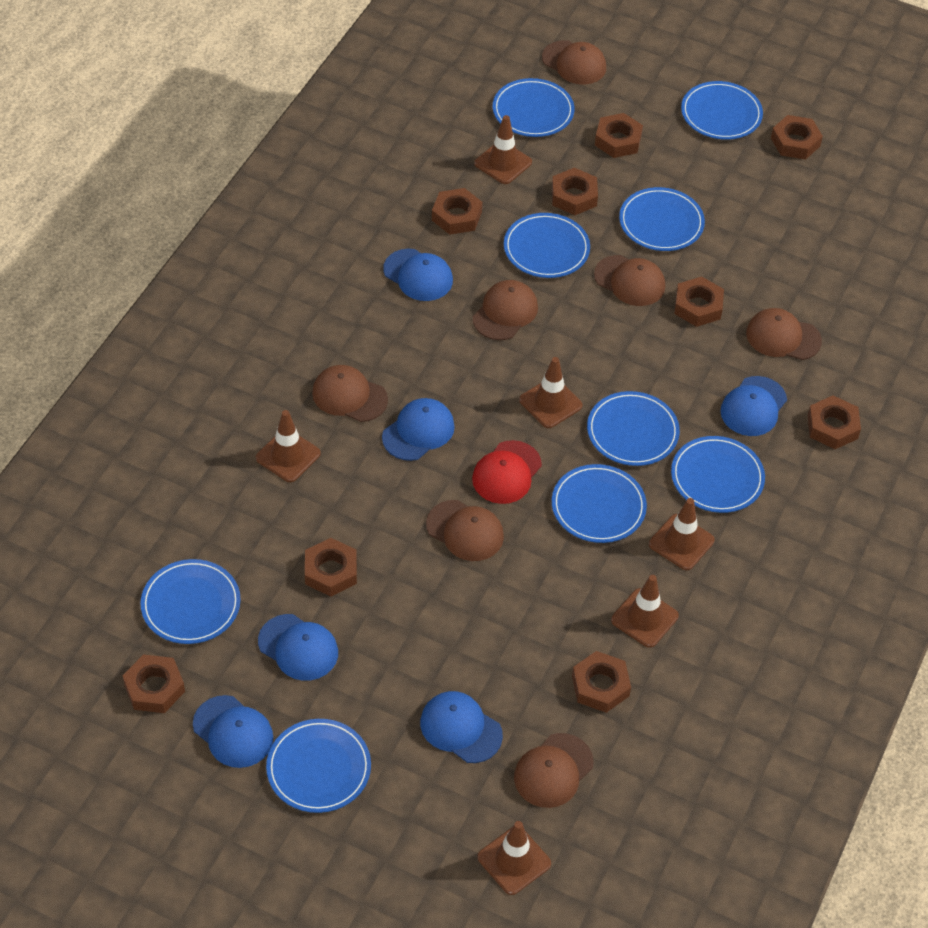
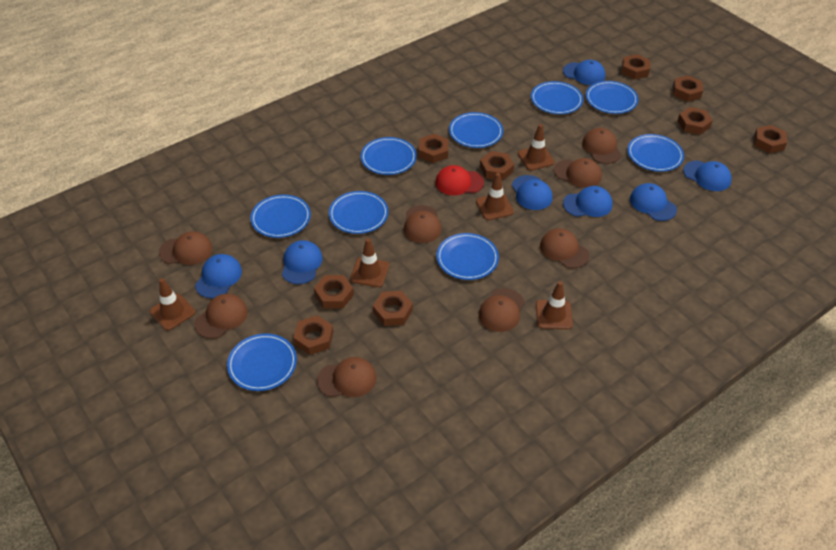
blue cap: 6 -> 7
brown cap: 7 -> 8
brown traffic cone: 6 -> 5

